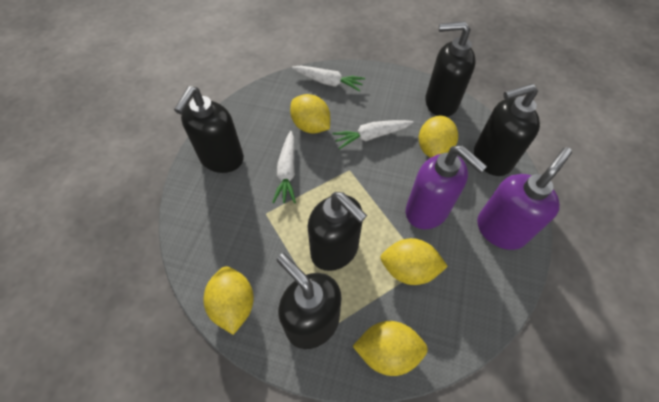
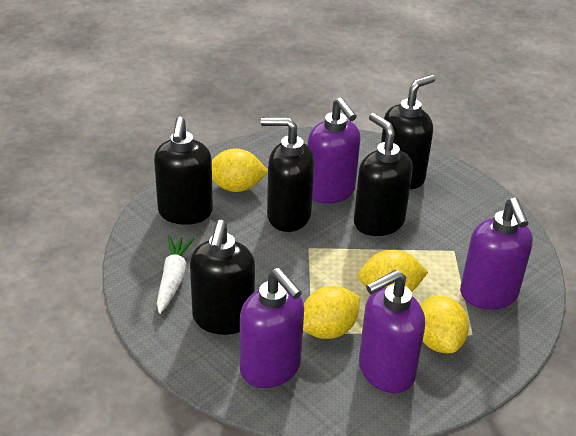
purple soap dispenser: 2 -> 4
white carrot: 3 -> 1
yellow lemon: 5 -> 4

